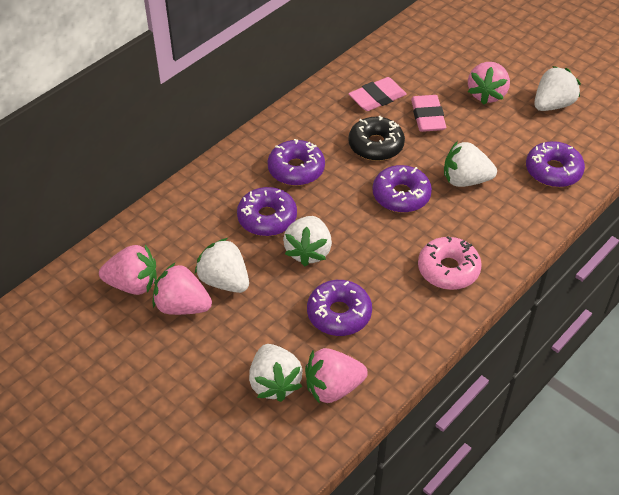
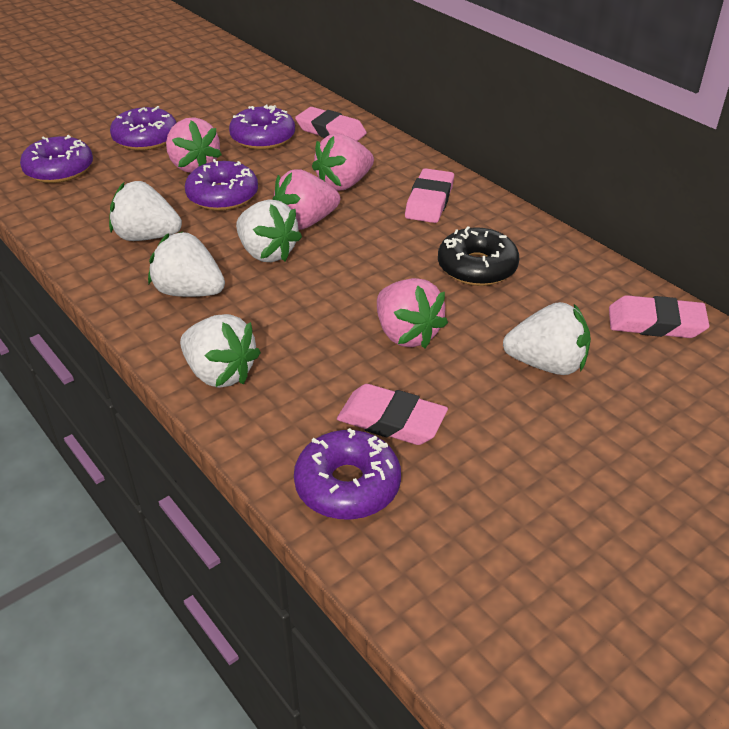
pink donut: 1 -> 0
pink eraser: 2 -> 4

